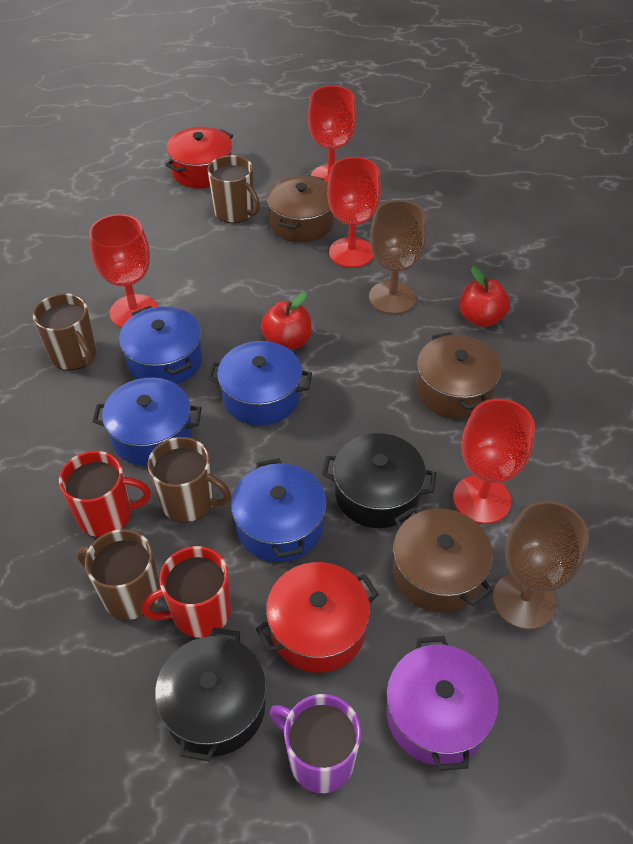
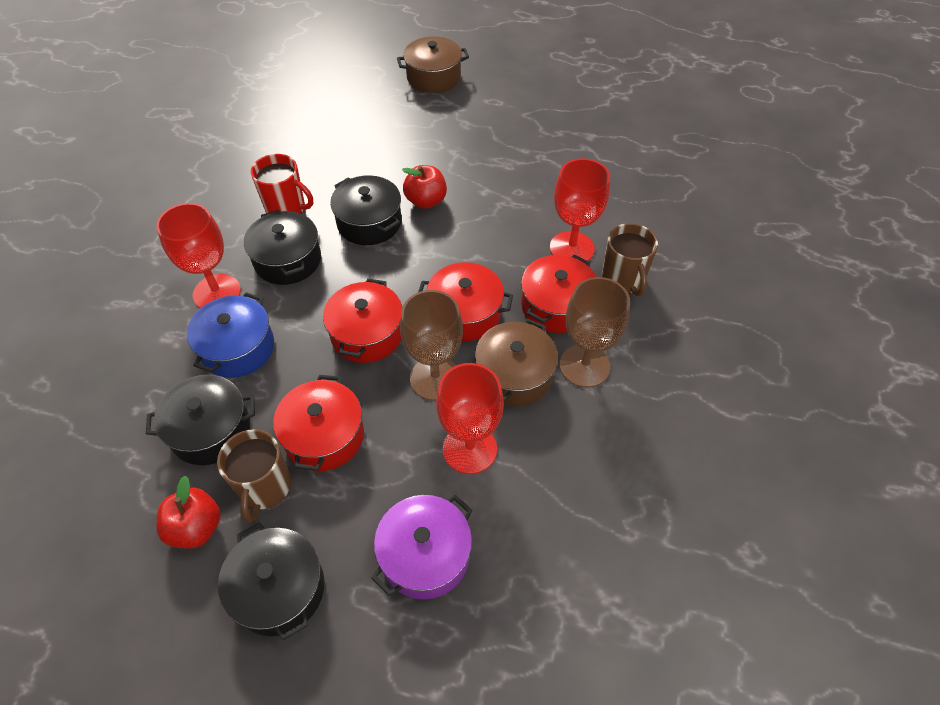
black pot: 2 -> 4
blue pot: 4 -> 1
brown mug: 4 -> 2
brown pot: 3 -> 2
purple mug: 1 -> 0
red goblet: 4 -> 3
red mug: 2 -> 1
red pot: 2 -> 4

